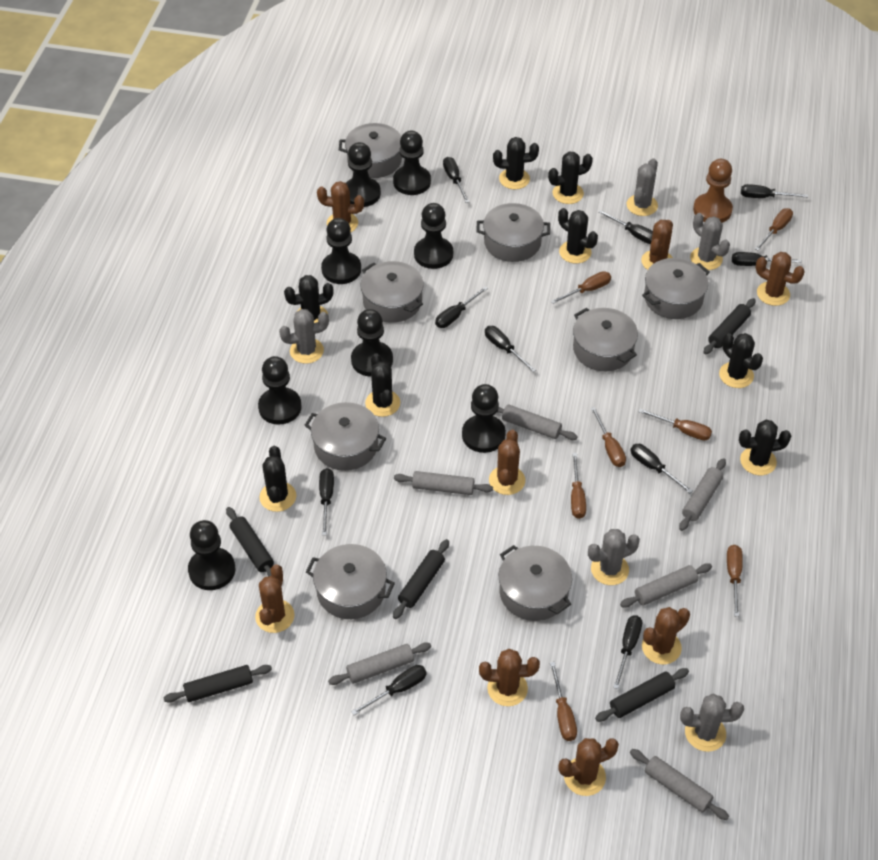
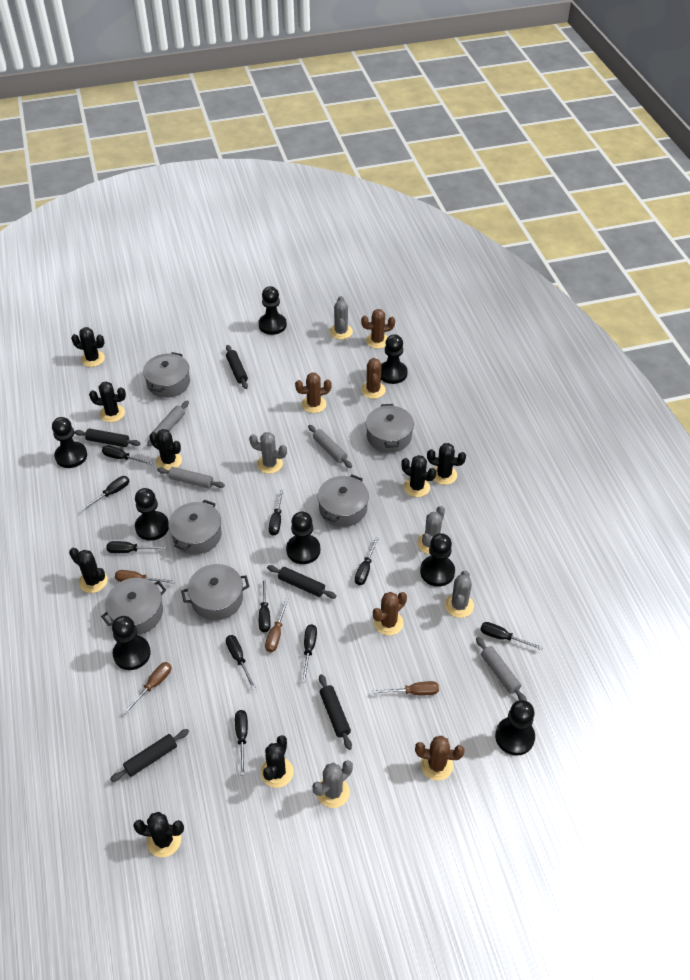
brown cactus: 8 -> 5
brown pawn: 1 -> 0
brown screwdriver: 7 -> 4
grey pot: 8 -> 6
grey rolling pin: 6 -> 4

